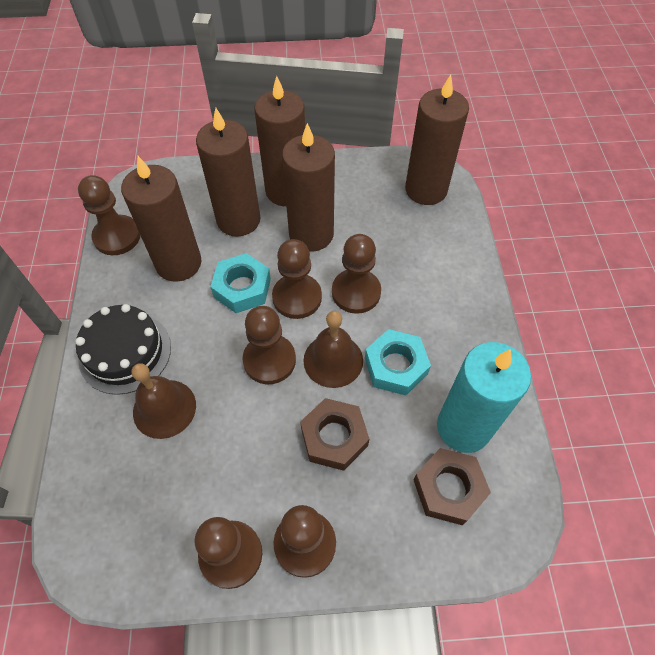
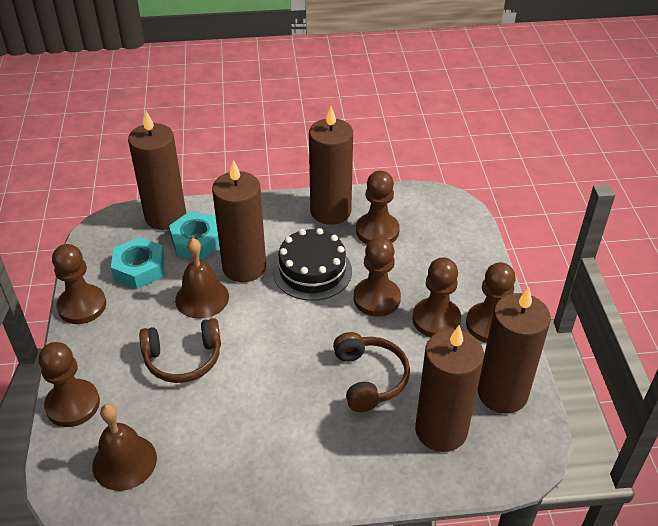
brown headphones: 0 -> 2
brown nut: 2 -> 0
turquoise candle: 1 -> 0

